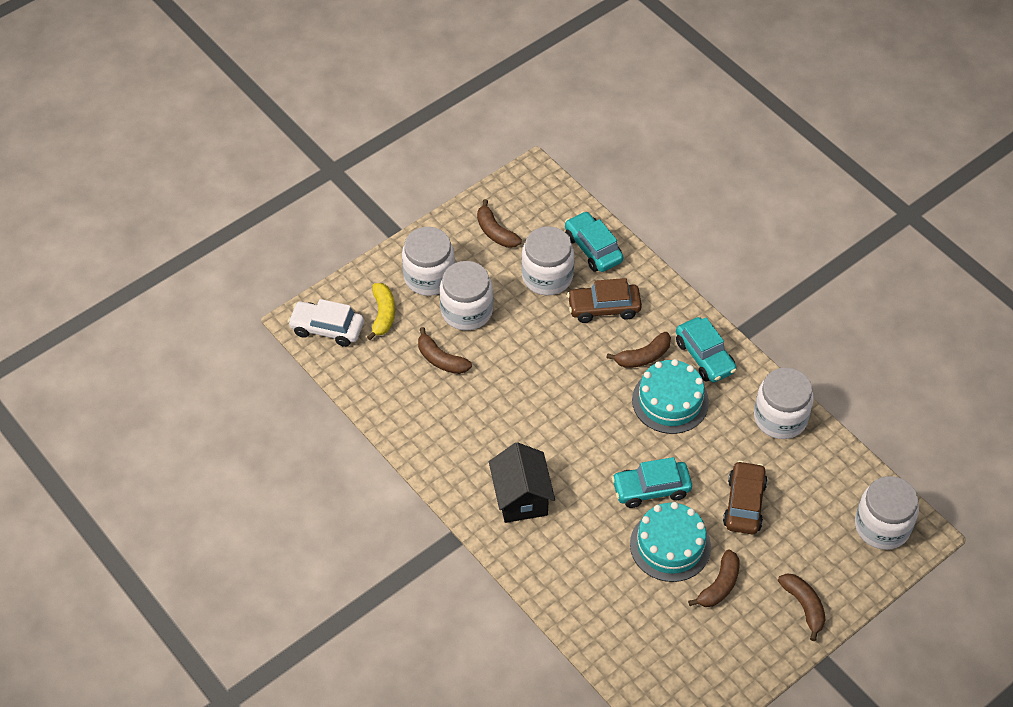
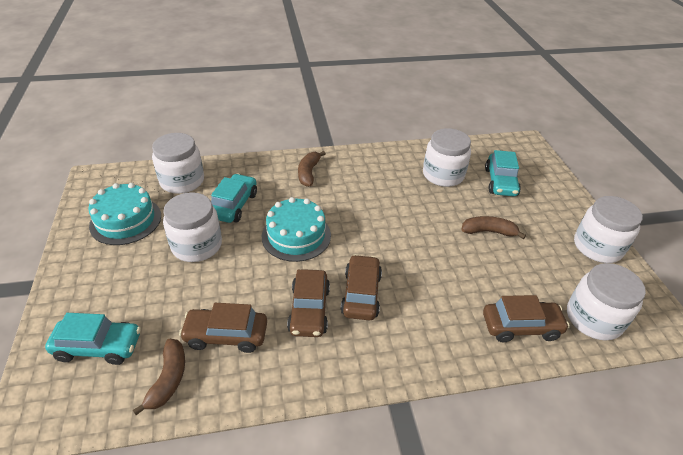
black house: 1 -> 0
brown banana: 5 -> 3
brown car: 2 -> 4
white car: 1 -> 0
yellow banana: 1 -> 0

